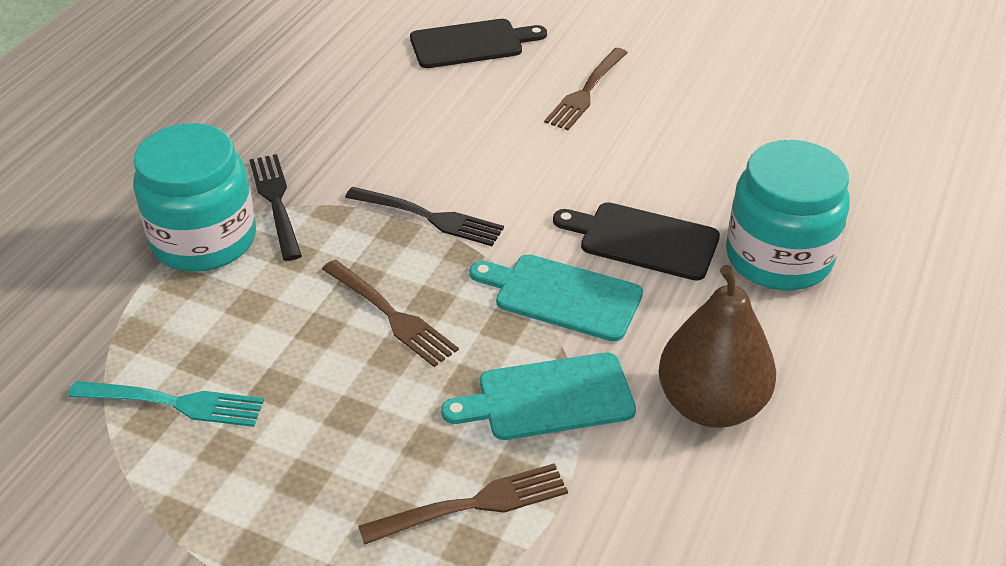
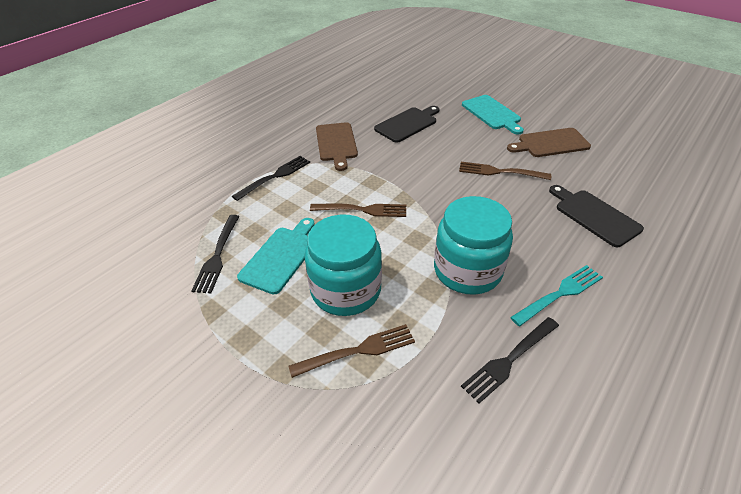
black fork: 2 -> 3
brown cutting board: 0 -> 2
brown pear: 1 -> 0

